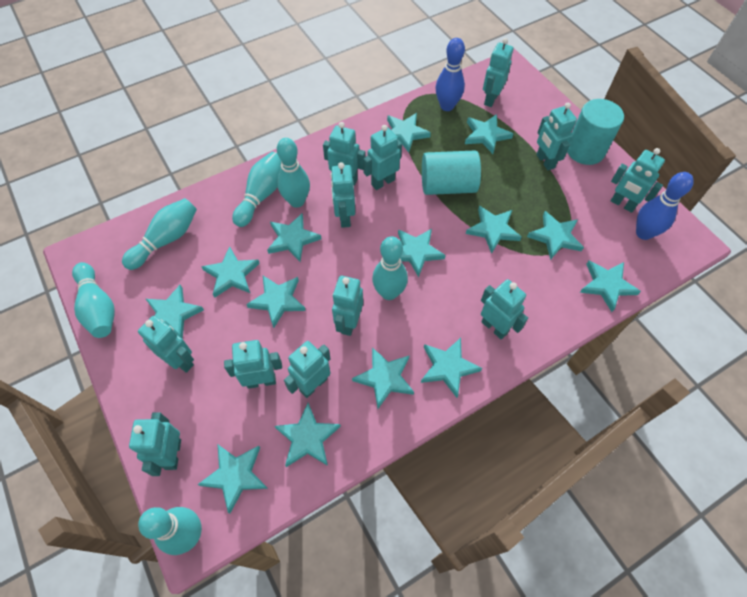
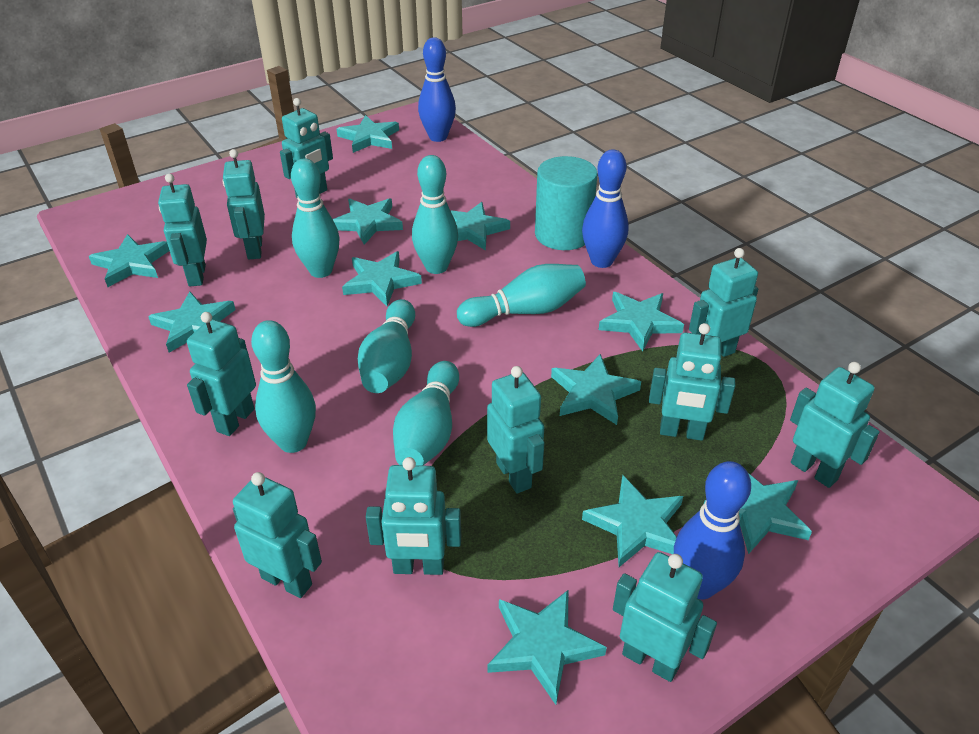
blue bowling pin: 2 -> 3
turquoise cylinder: 2 -> 1
turquoise robot: 12 -> 11
turquoise star: 14 -> 11

